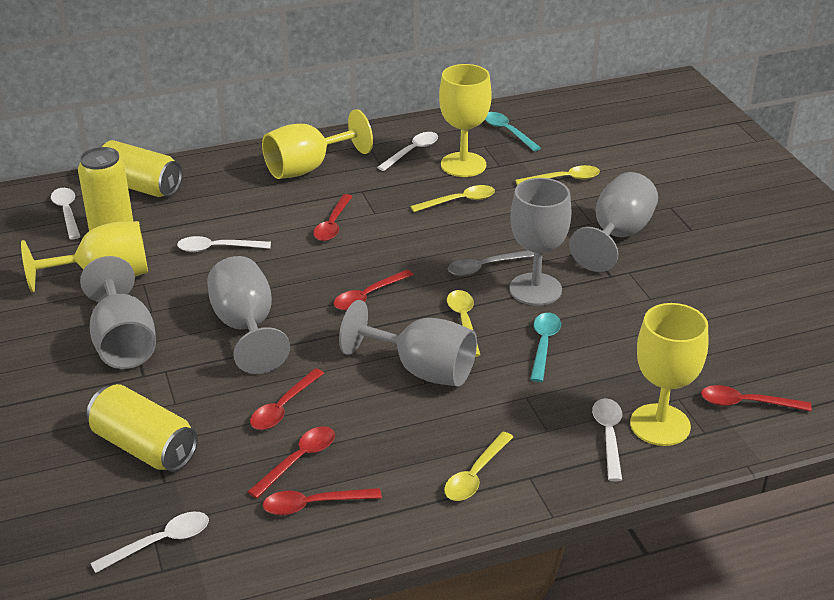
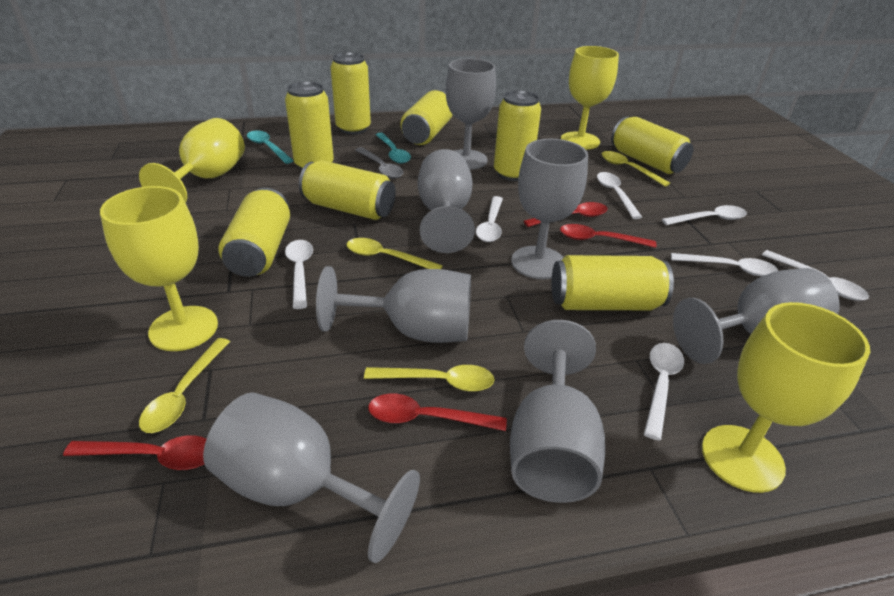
grey goblet: 5 -> 7
red spoon: 6 -> 4
white spoon: 5 -> 7
yellow can: 3 -> 8

